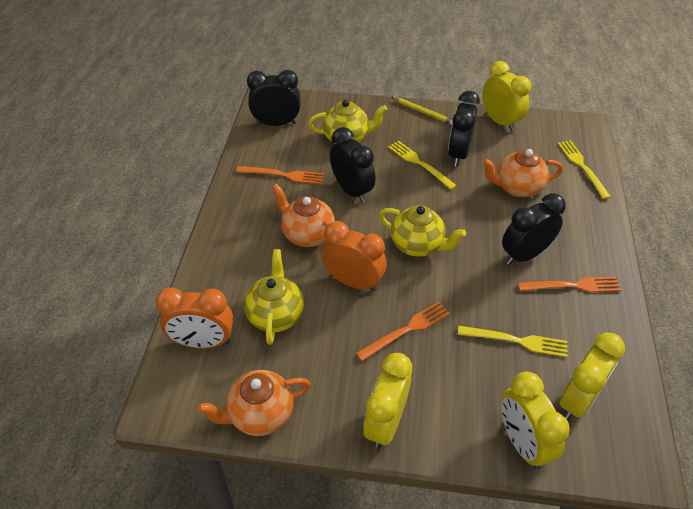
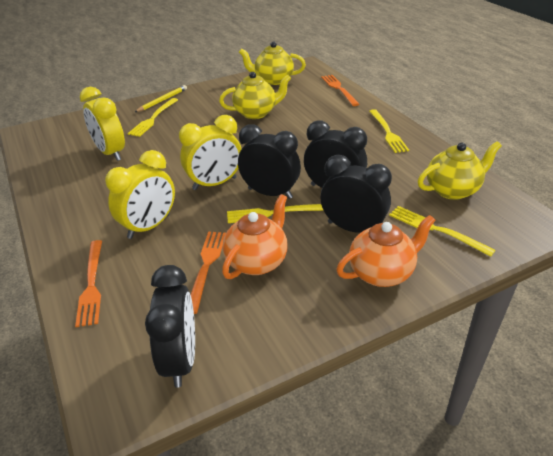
orange clock: 2 -> 0
orange teapot: 3 -> 2
yellow clock: 4 -> 3
yellow fork: 3 -> 4

